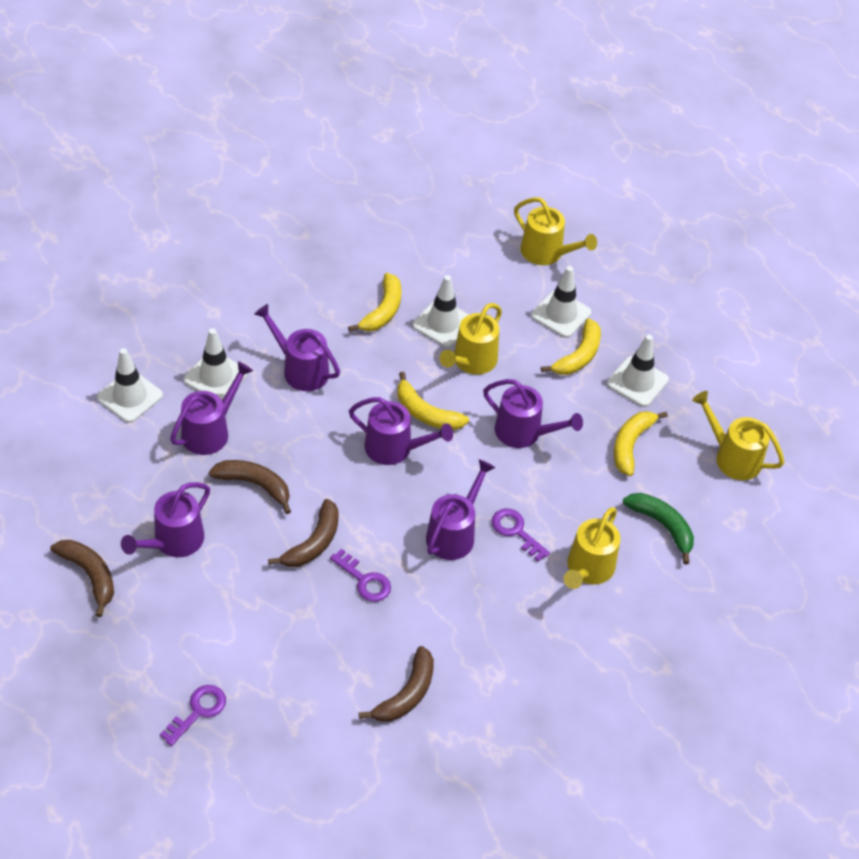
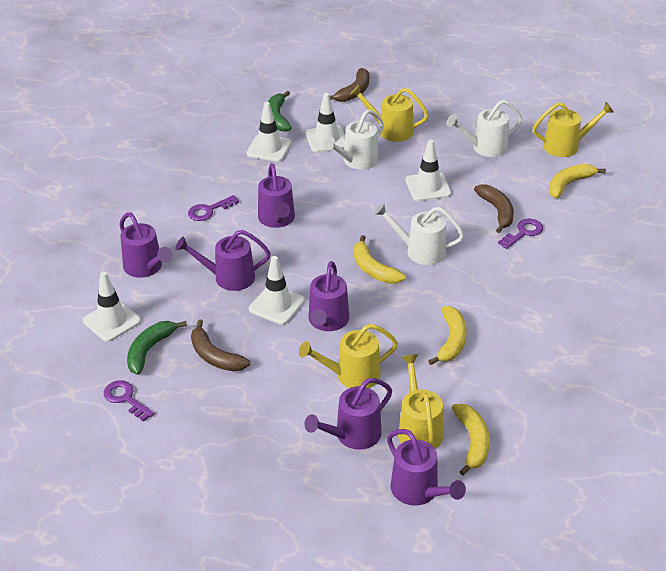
brown banana: 4 -> 3
green banana: 1 -> 2
white watering can: 0 -> 3

